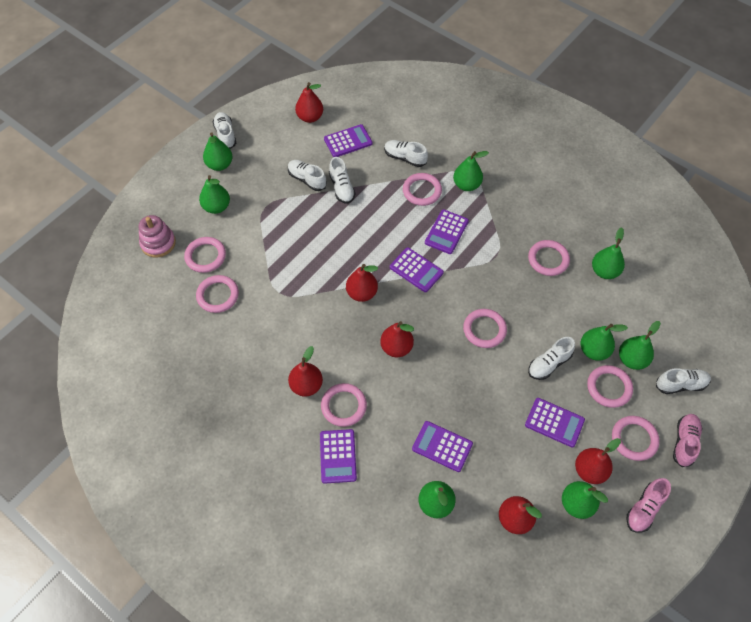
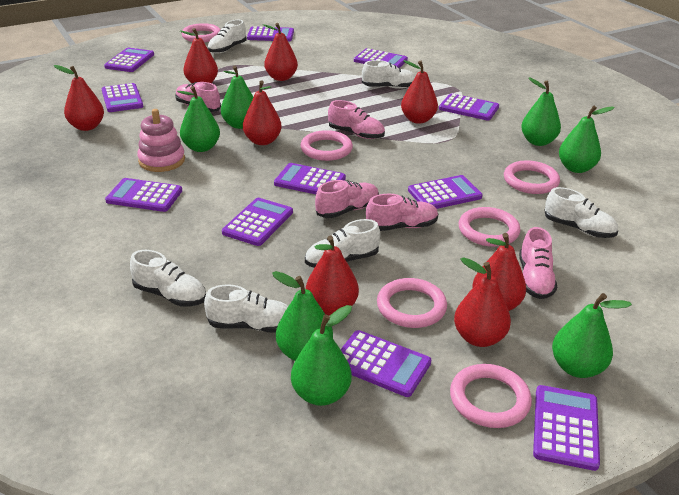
green pear: 8 -> 7
pink ring: 8 -> 6
pink shoe: 2 -> 5
purple calculator: 6 -> 11
red pear: 6 -> 8

